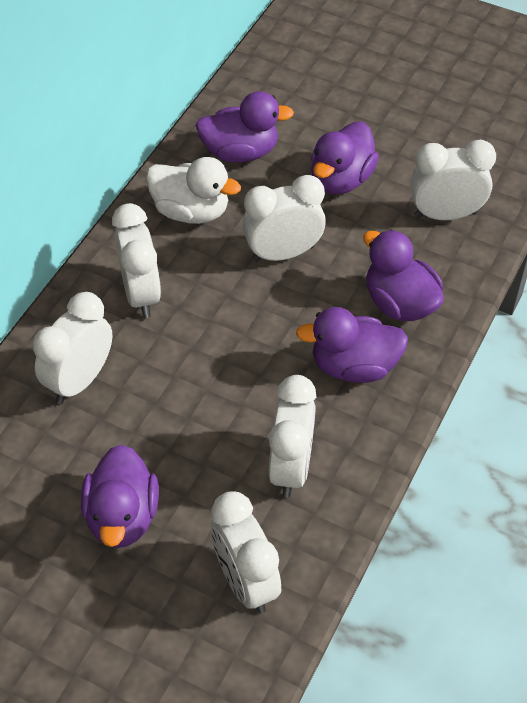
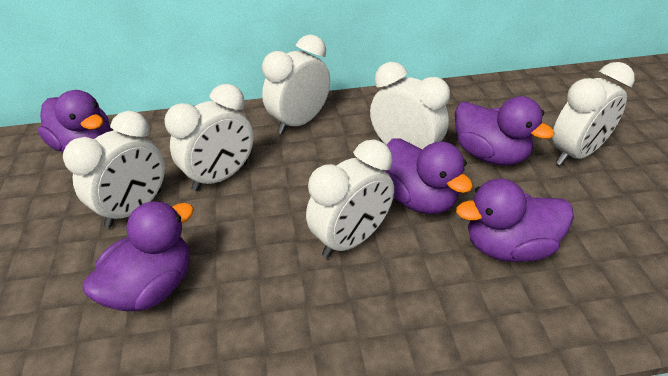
white duck: 1 -> 0

